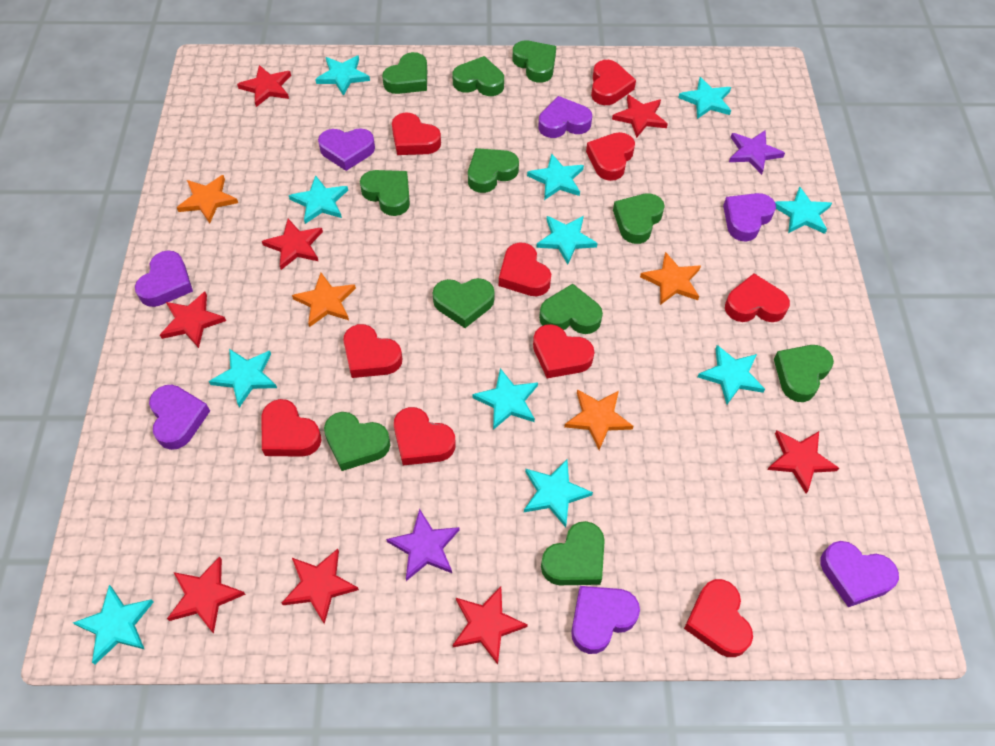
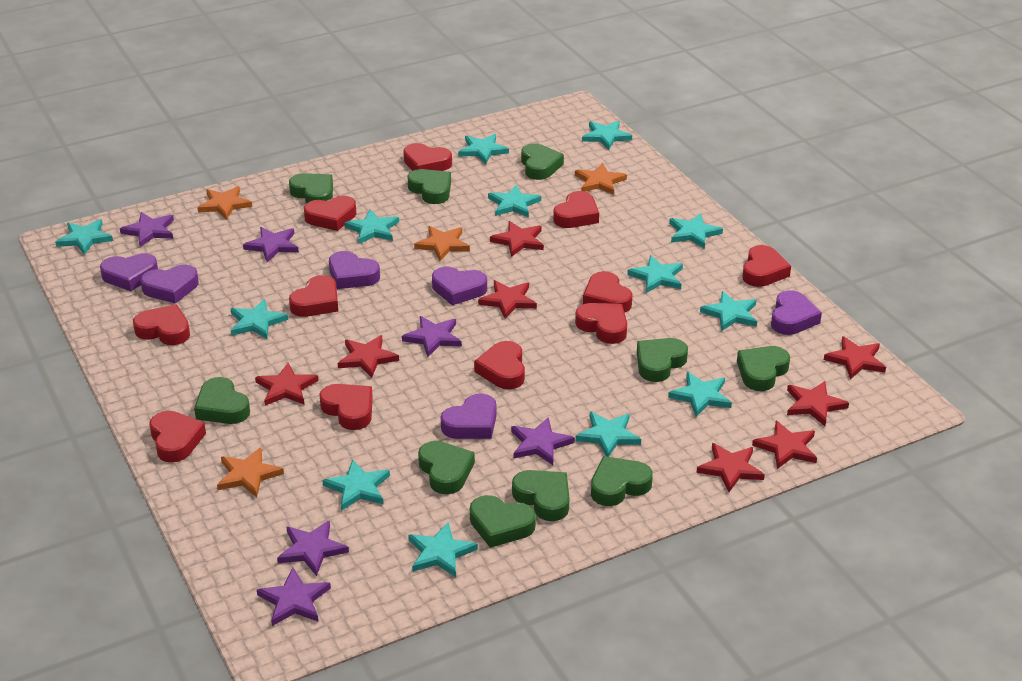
green heart: 11 -> 10
purple heart: 7 -> 6
purple star: 2 -> 6
red heart: 10 -> 11
turquoise star: 11 -> 13

